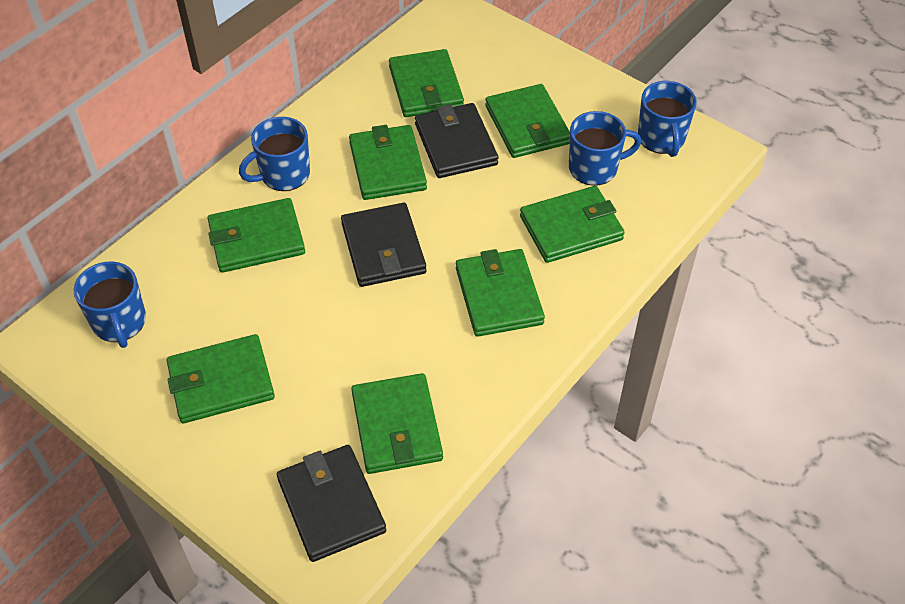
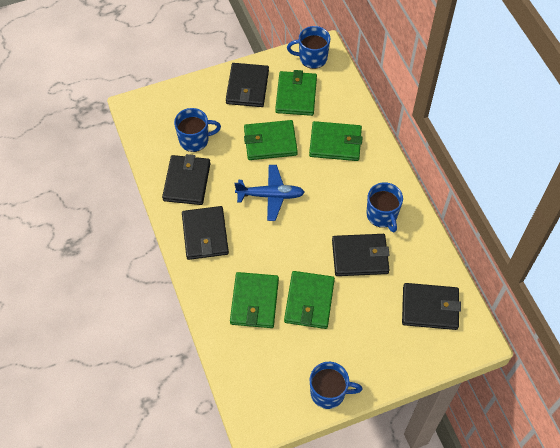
black wallet: 3 -> 5
blue plane: 0 -> 1
green wallet: 8 -> 5

